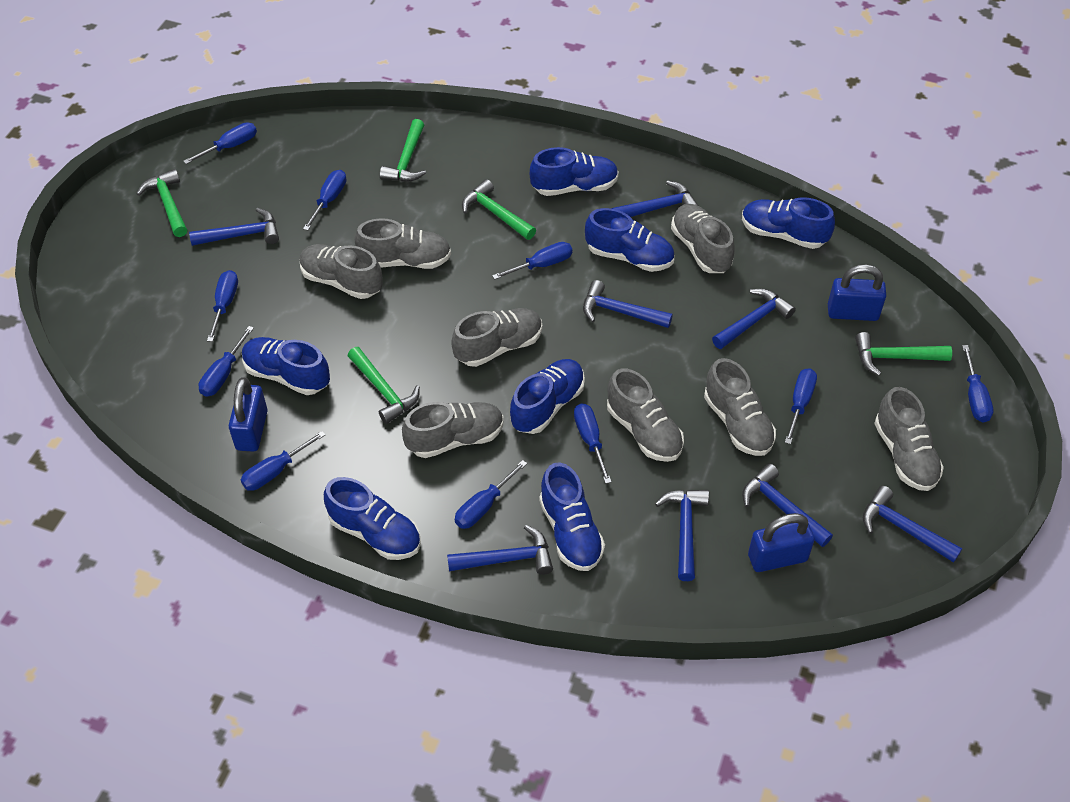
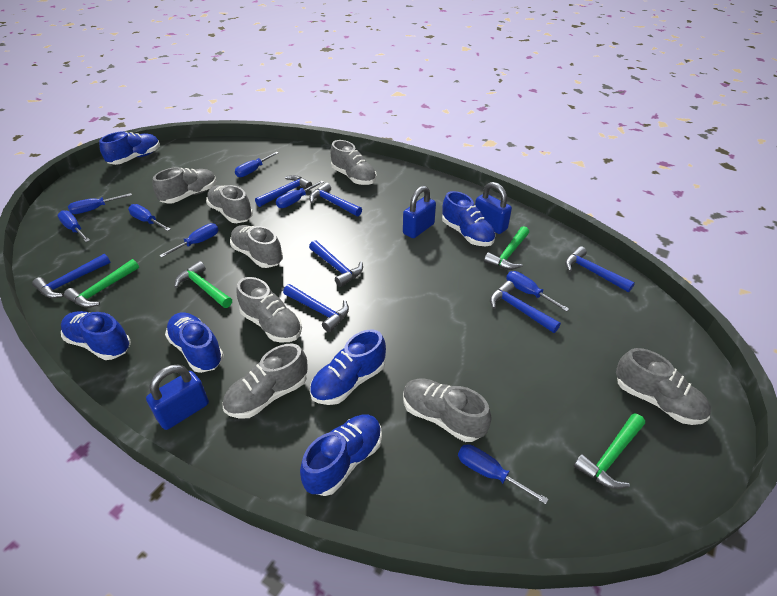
blue hammer: 8 -> 7
blue screwdriver: 10 -> 8
blue shoe: 7 -> 6
green hammer: 5 -> 4

